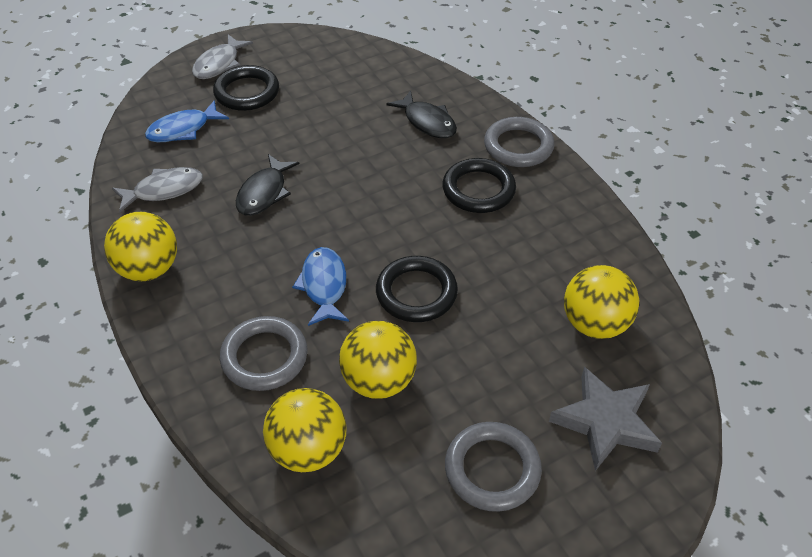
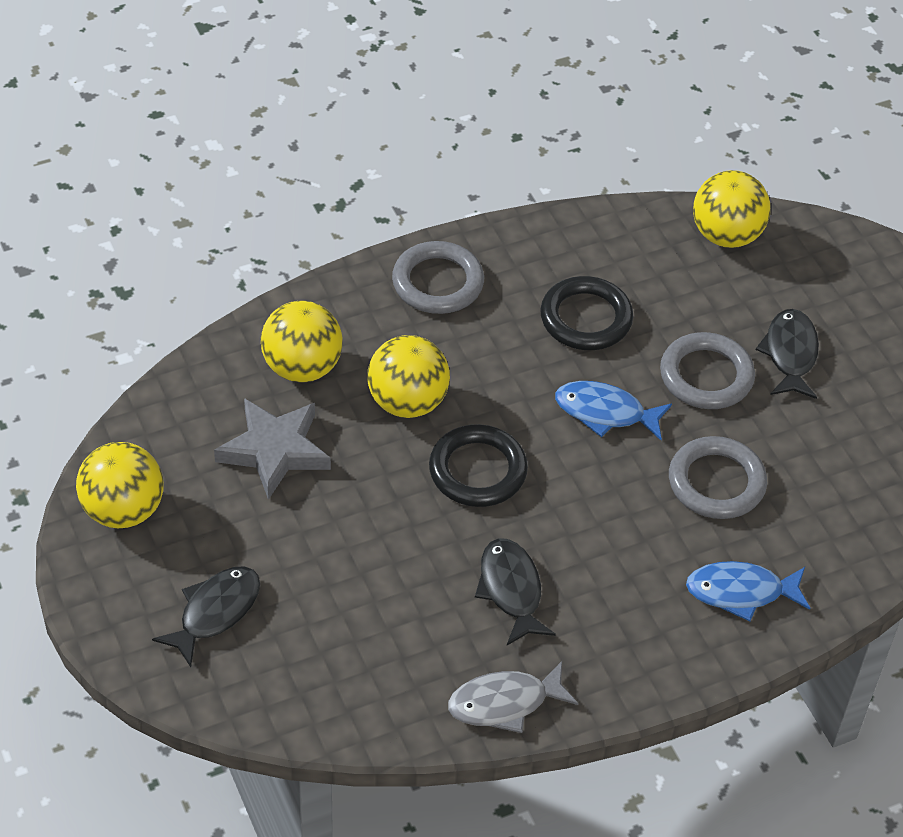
black fish: 2 -> 3
black ring: 3 -> 2
grey fish: 2 -> 1

